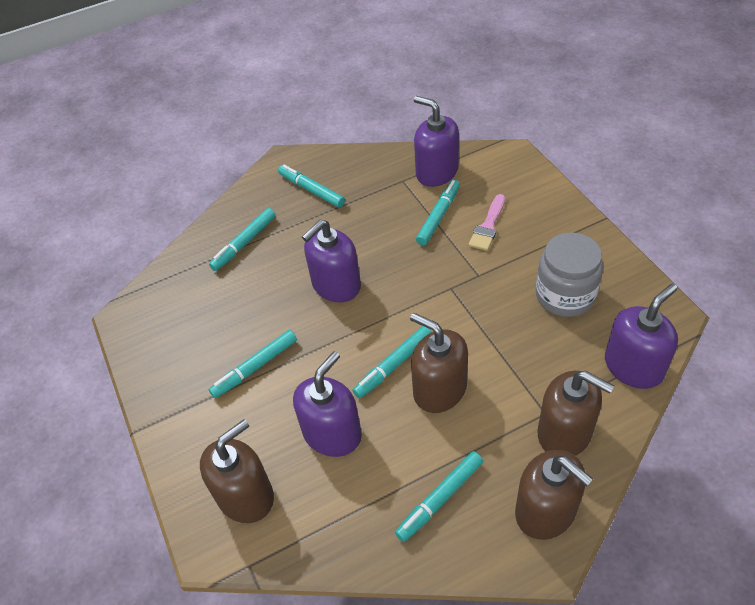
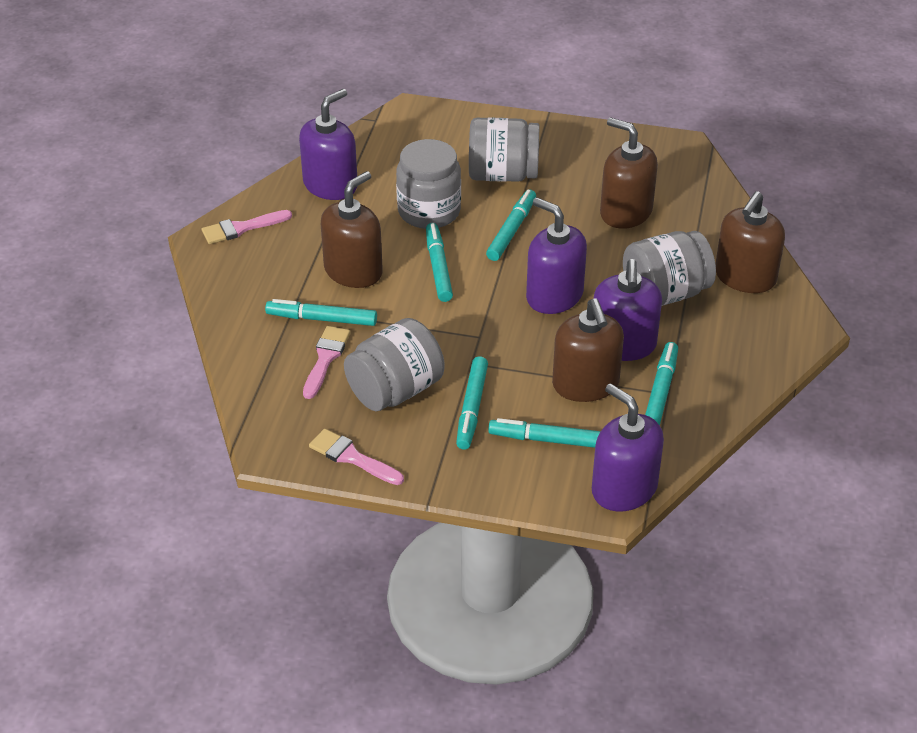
grey jar: 1 -> 4
pink brush: 1 -> 3

